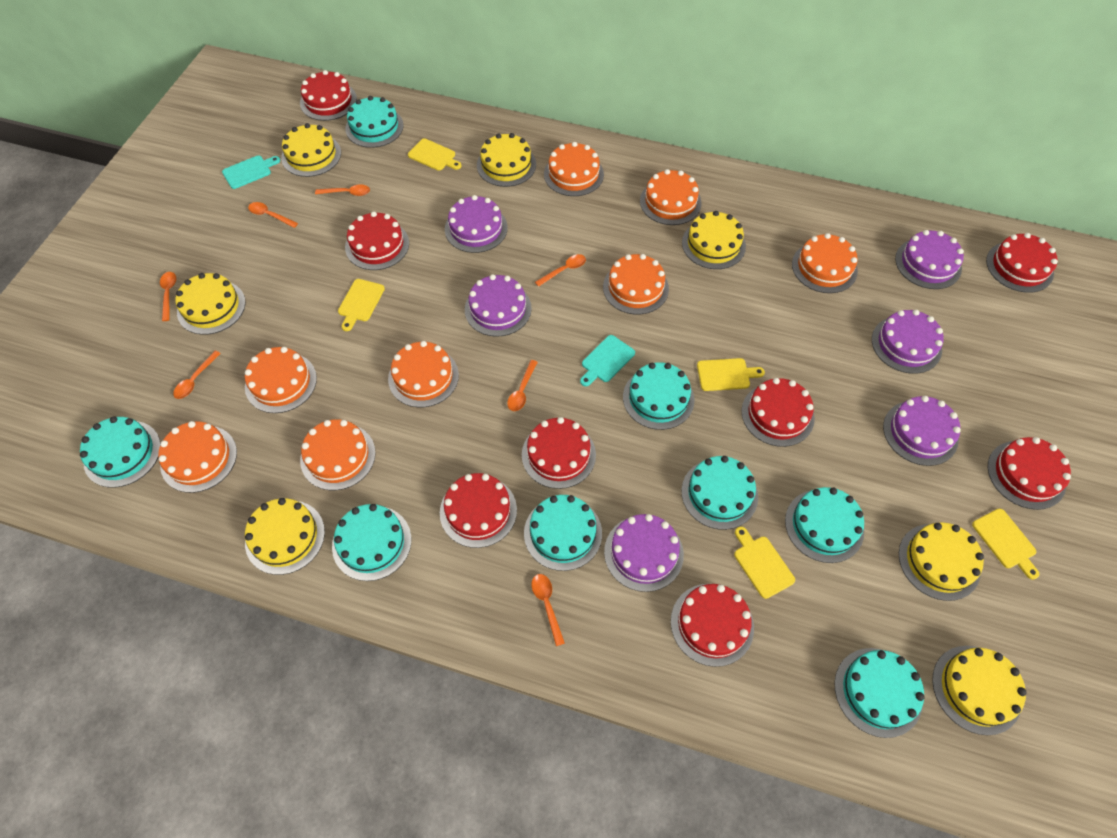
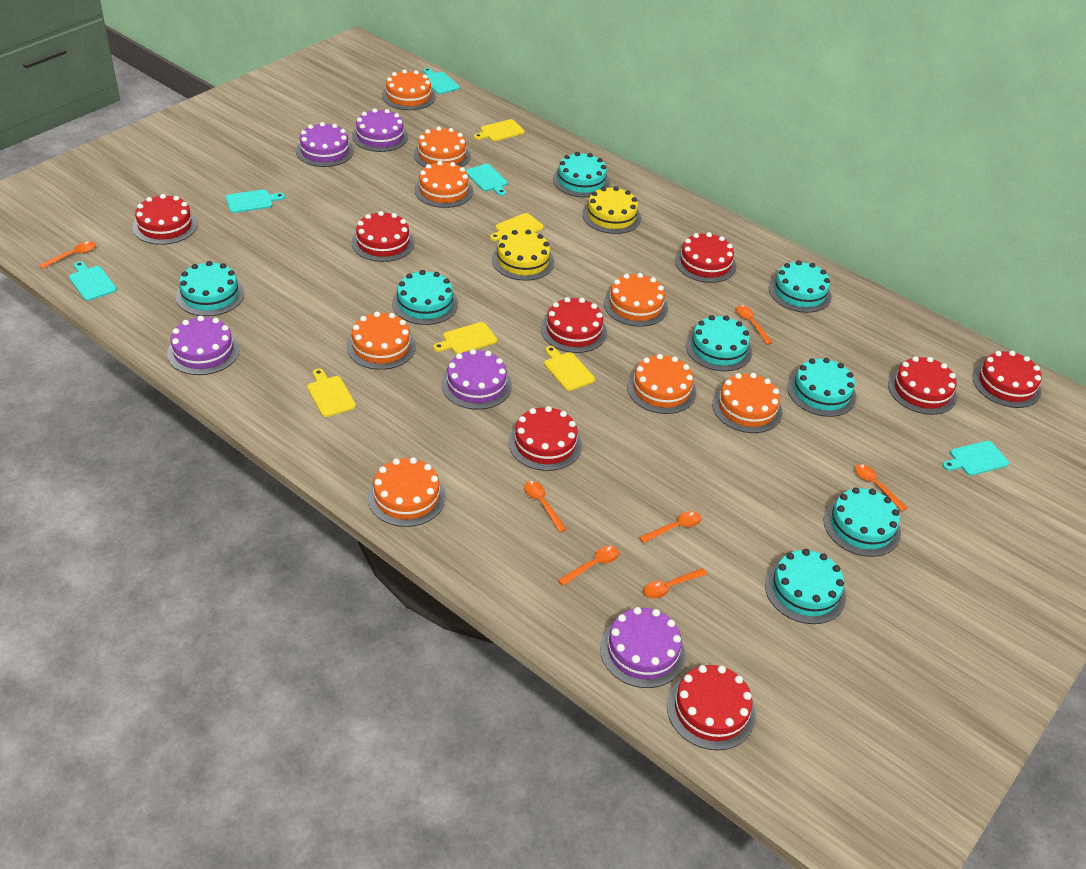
purple cake: 6 -> 5
turquoise cutting board: 2 -> 5
yellow cake: 7 -> 2

